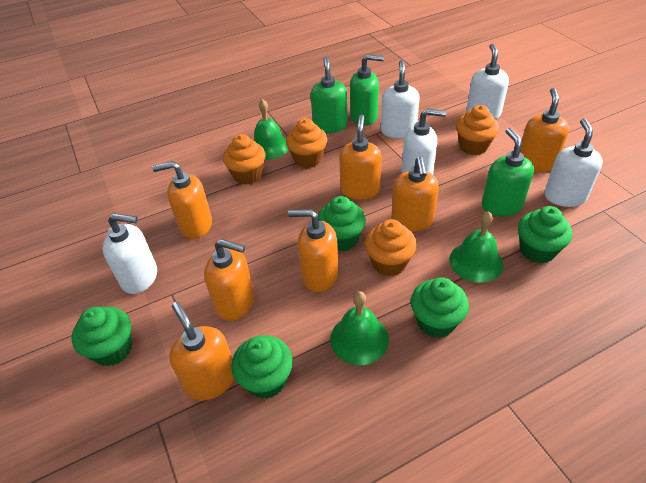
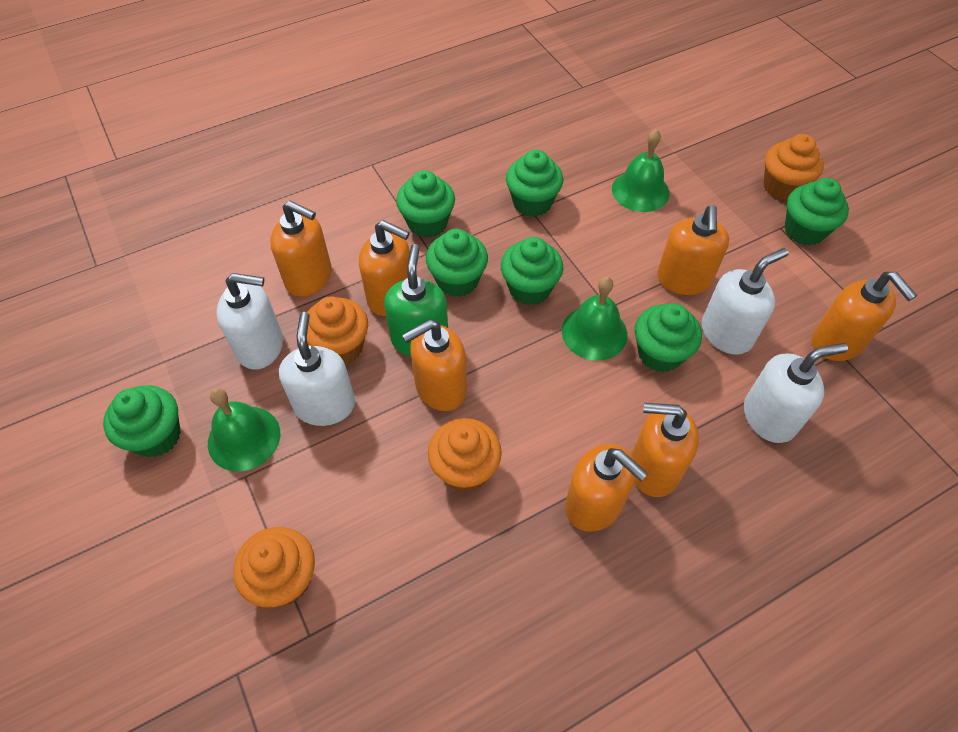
green cupcake: 5 -> 7
green soap dispenser: 3 -> 1
white soap dispenser: 5 -> 4

